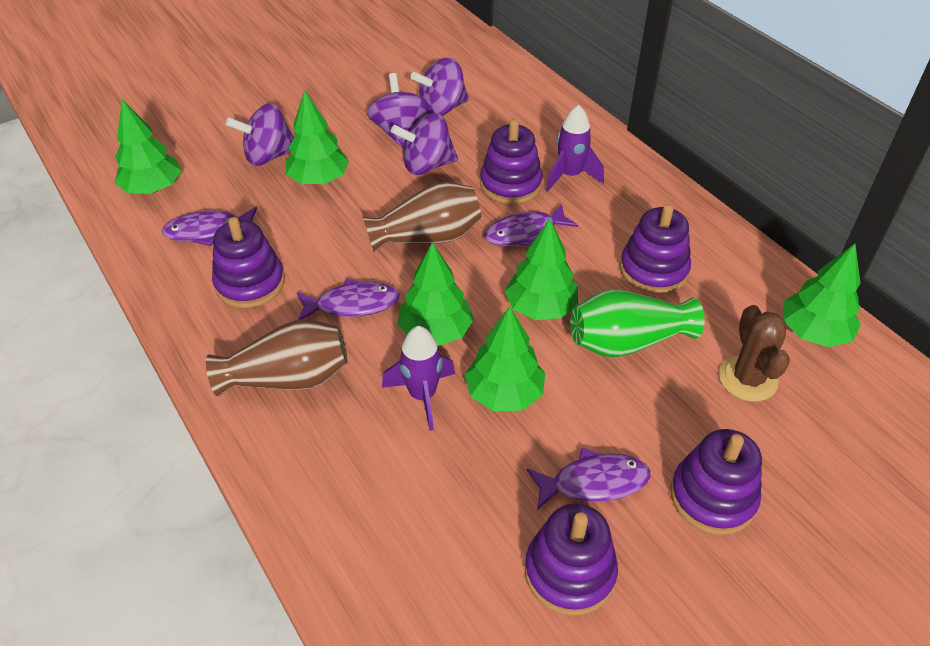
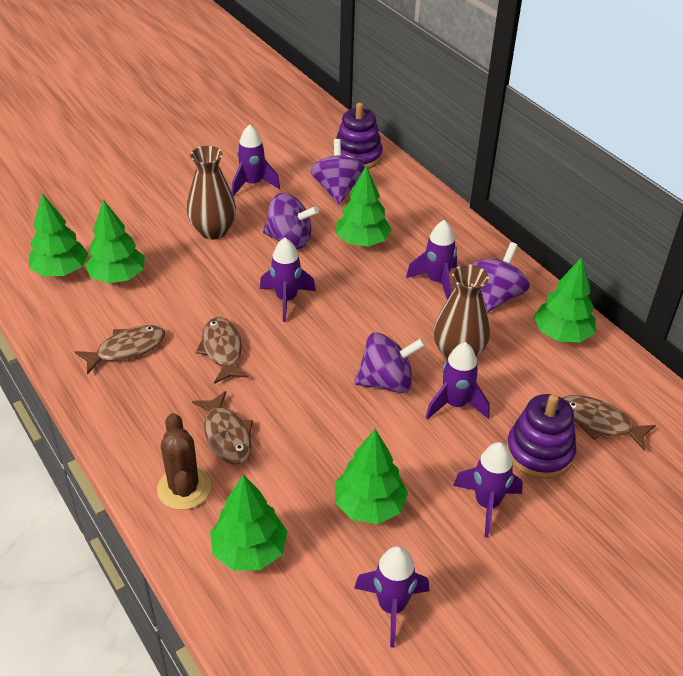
brown fish: 0 -> 4
green vase: 1 -> 0
purple fish: 4 -> 0
purple rocket: 2 -> 6
purple stacking toy: 5 -> 2

